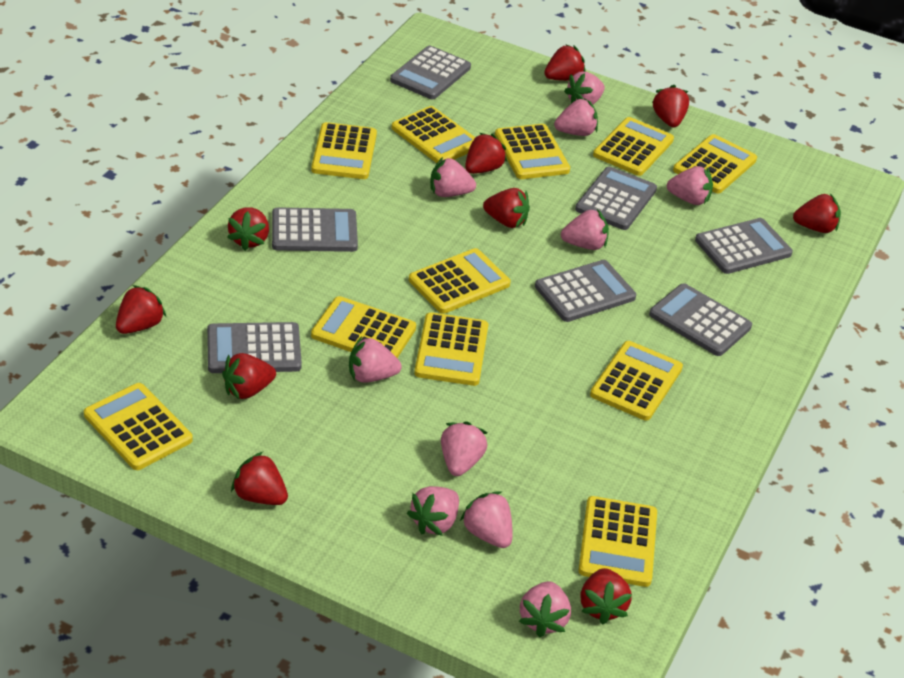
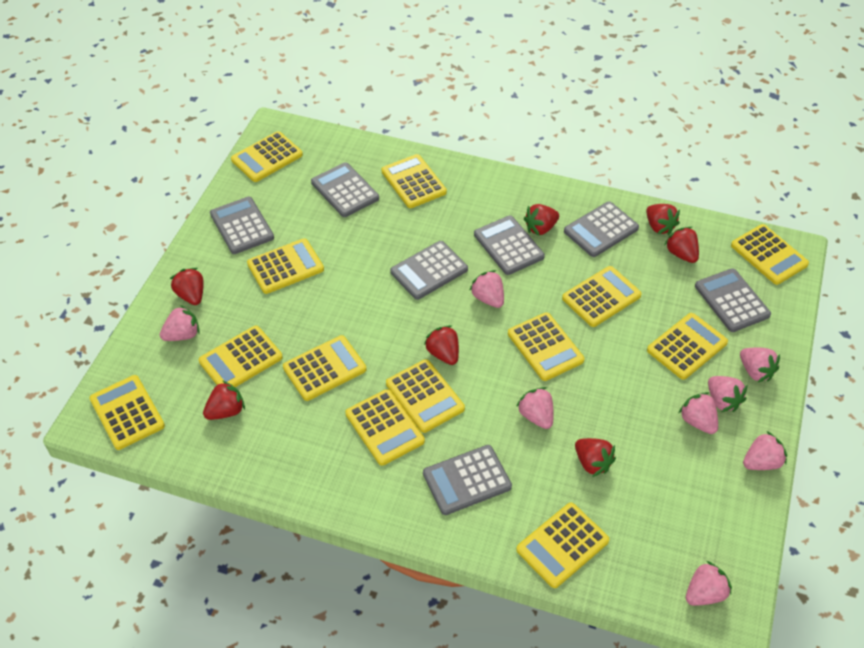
pink strawberry: 10 -> 8
red strawberry: 10 -> 7
yellow calculator: 11 -> 13

